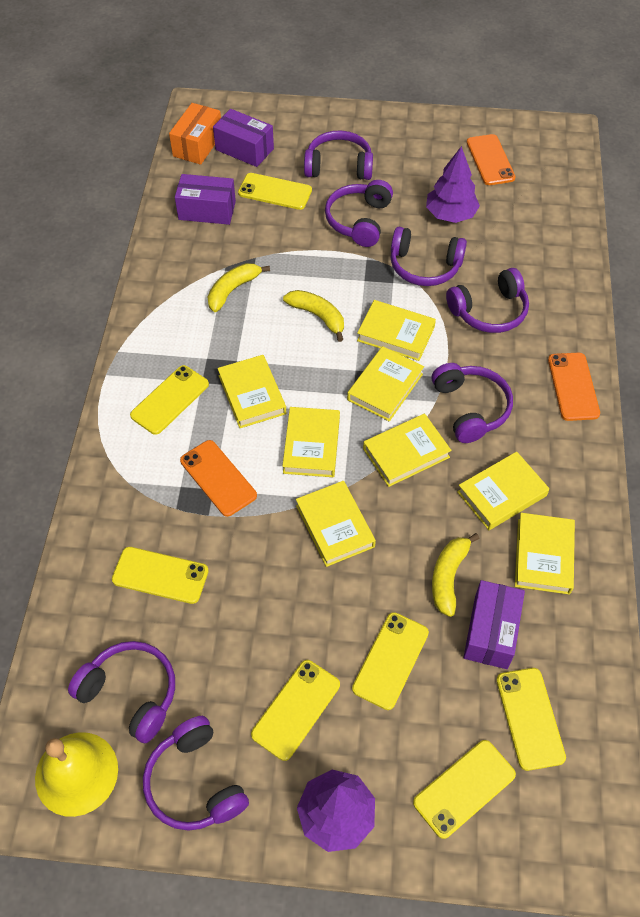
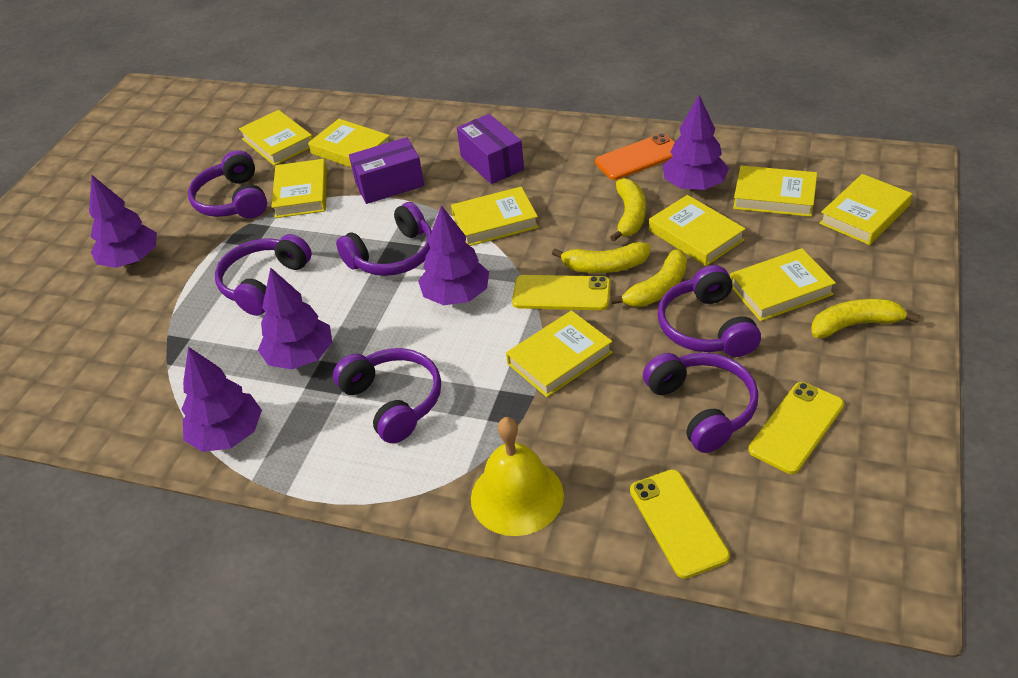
orange box: 1 -> 0
orange phone: 3 -> 1
purple box: 3 -> 2
purple headphones: 7 -> 6
purple tree: 2 -> 5
yellow banana: 3 -> 4
yellow book: 8 -> 9
yellow phone: 7 -> 3

